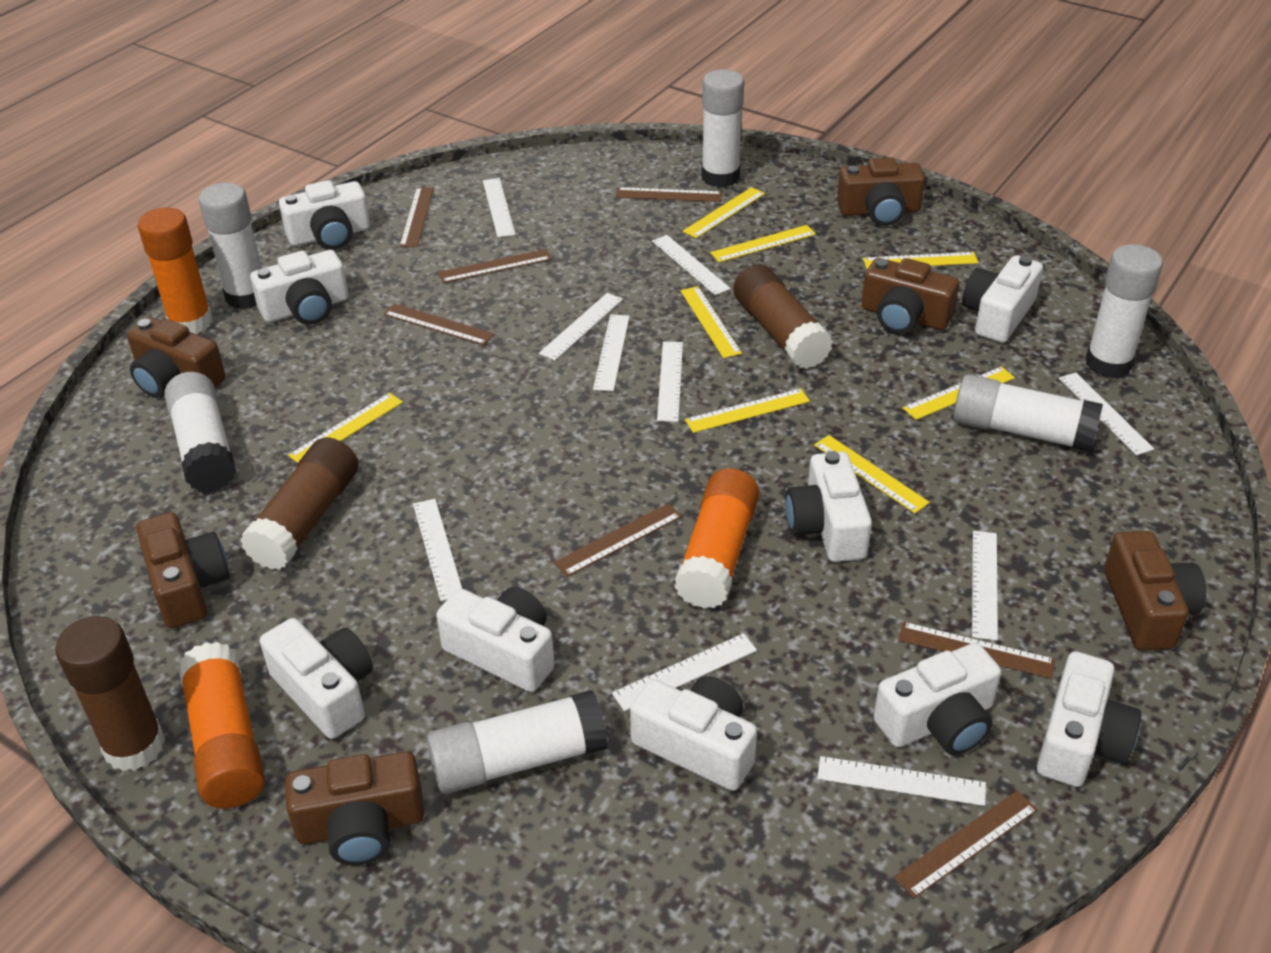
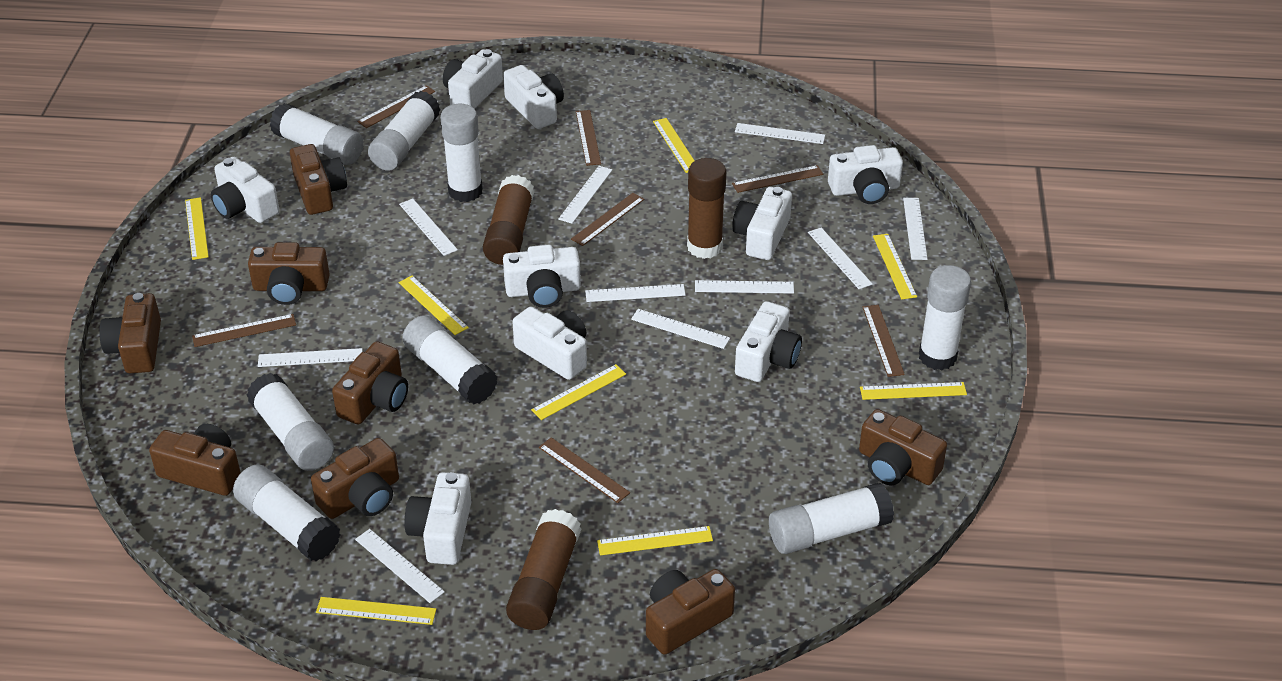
brown camera: 6 -> 8
orange glue stick: 3 -> 0
white glue stick: 6 -> 8

